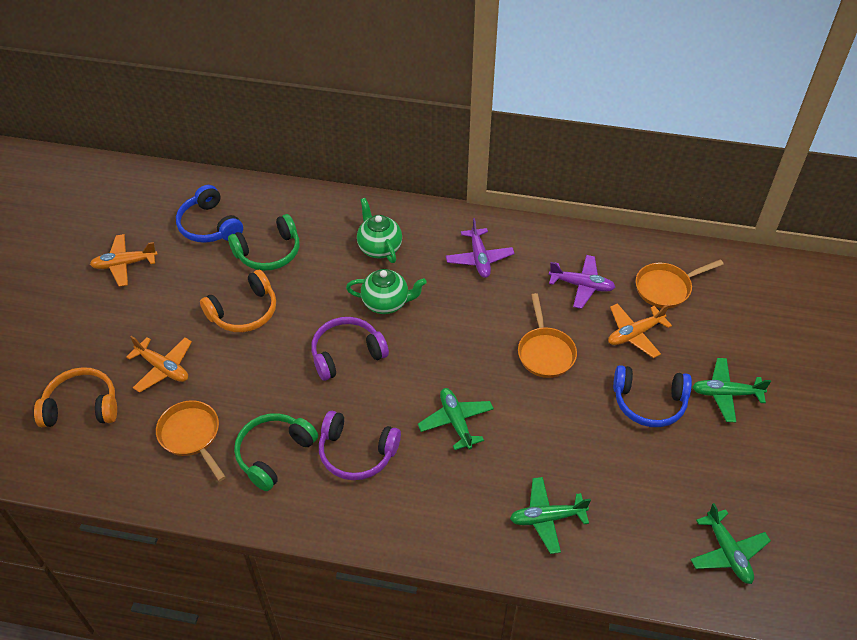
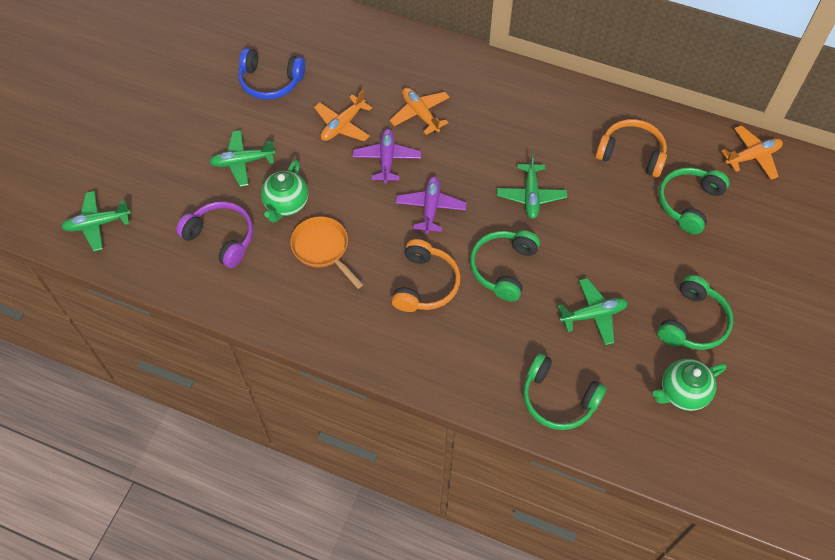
blue headphones: 2 -> 1
green headphones: 2 -> 4
orange pan: 3 -> 1
purple headphones: 2 -> 1

